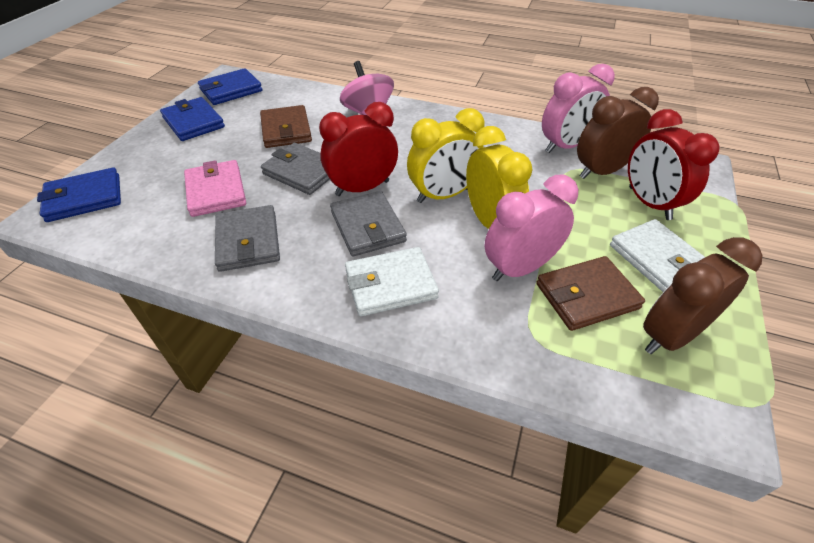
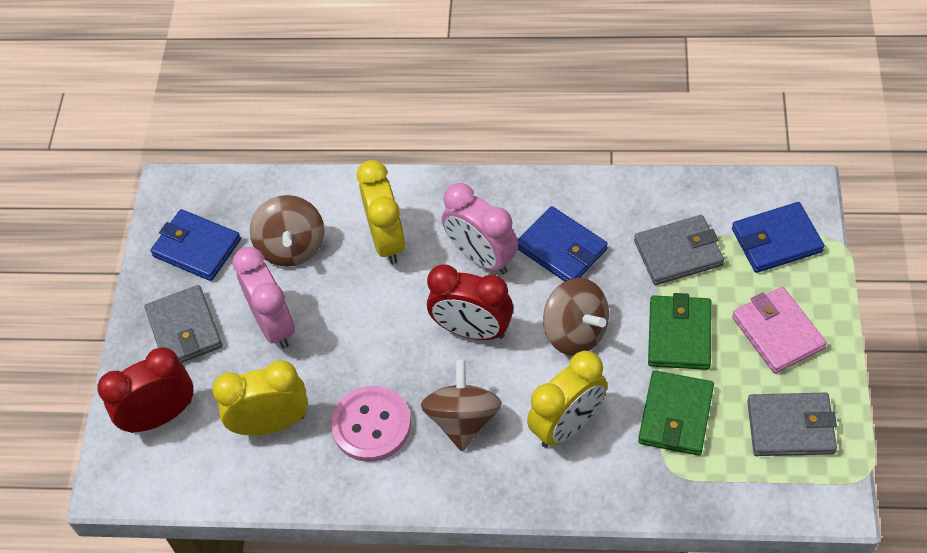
brown clock: 2 -> 0
brown spinning top: 0 -> 3
brown wallet: 2 -> 0
green wallet: 0 -> 2
pink button: 0 -> 1
pink spinning top: 1 -> 0
white wallet: 2 -> 0
yellow clock: 2 -> 3

